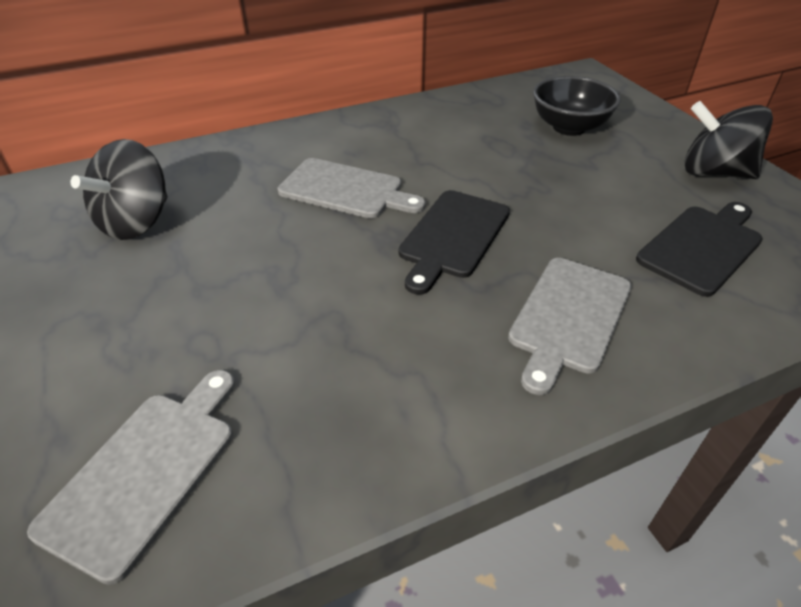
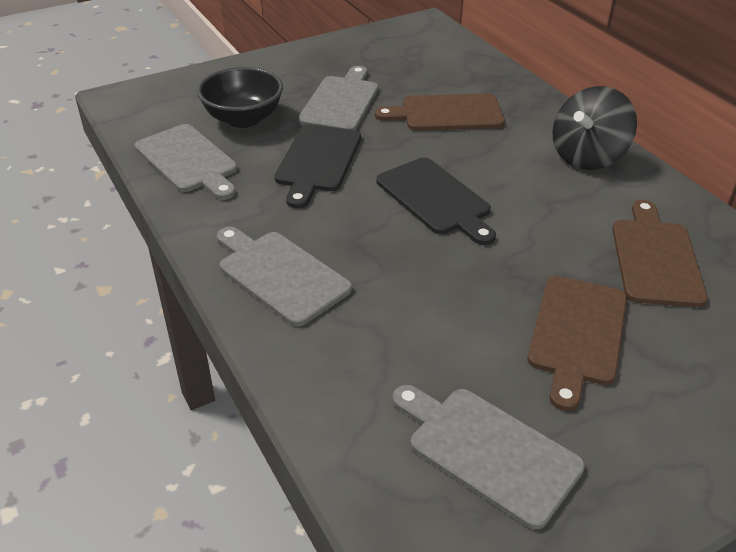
black spinning top: 2 -> 1
brown cutting board: 0 -> 3
grey cutting board: 3 -> 4

